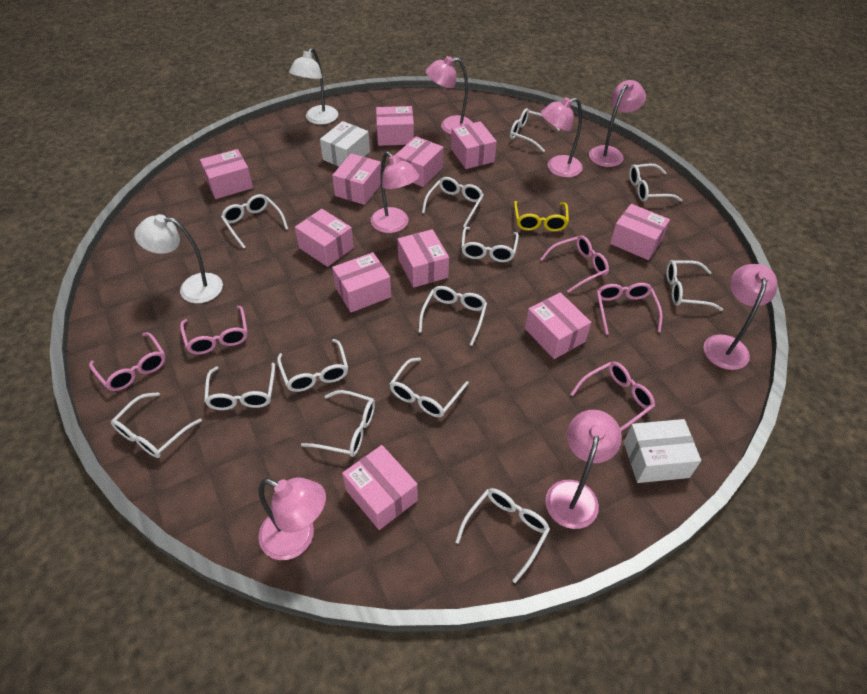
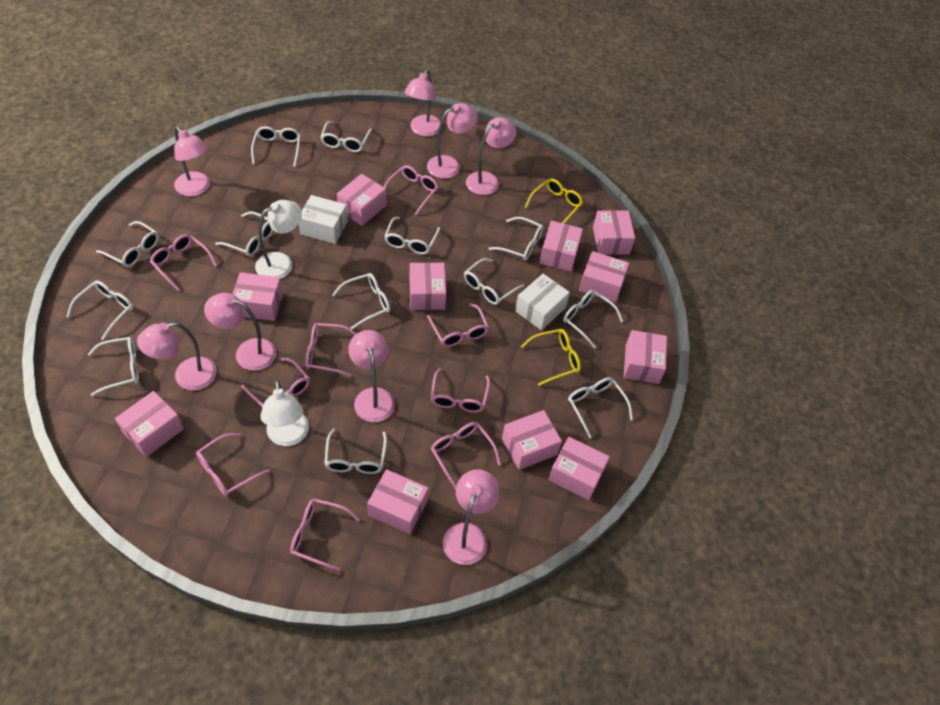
pink glasses: 5 -> 9
pink lamp: 7 -> 8
yellow glasses: 1 -> 2

